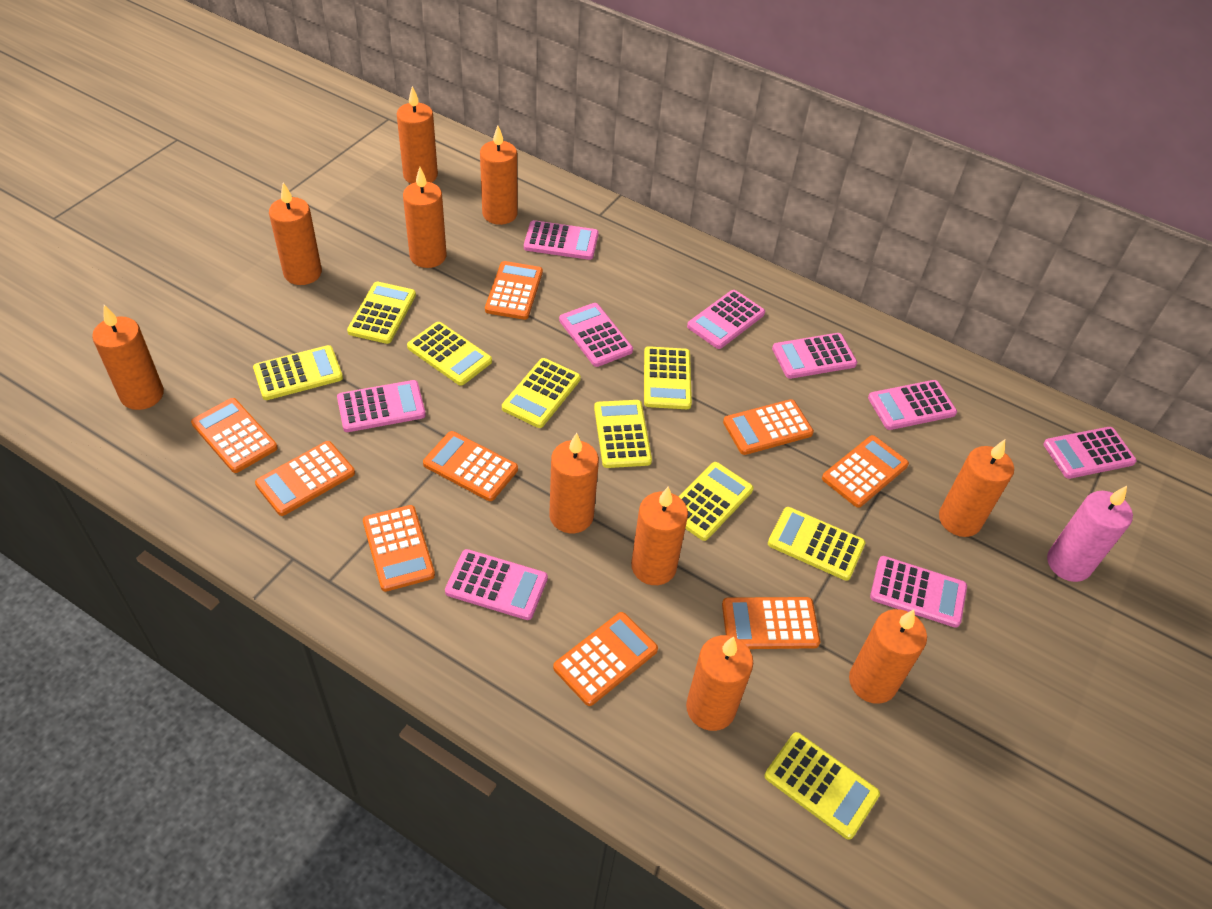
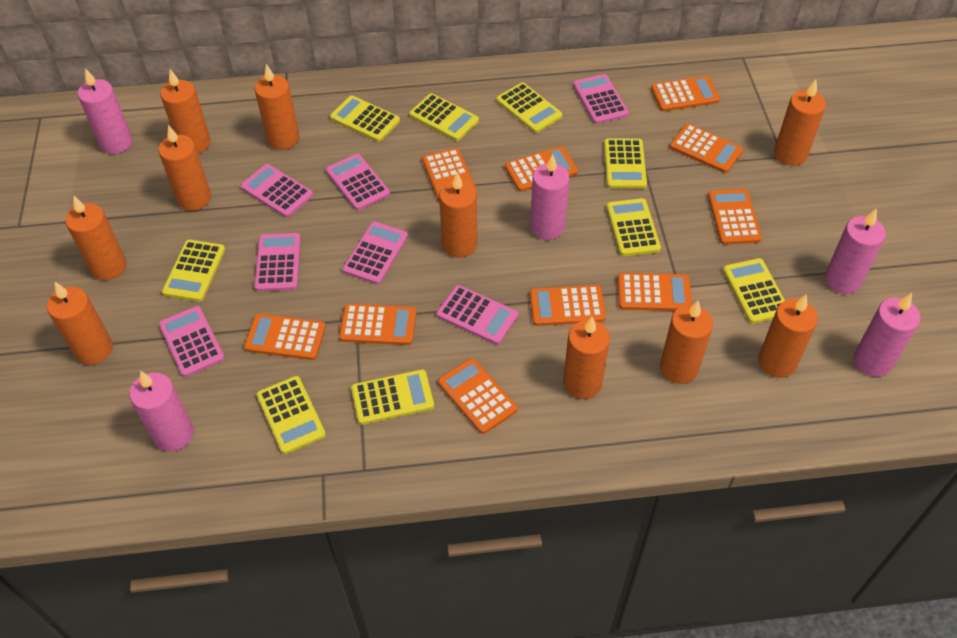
orange calculator: 9 -> 10
pink calculator: 9 -> 7
pink candle: 1 -> 5

